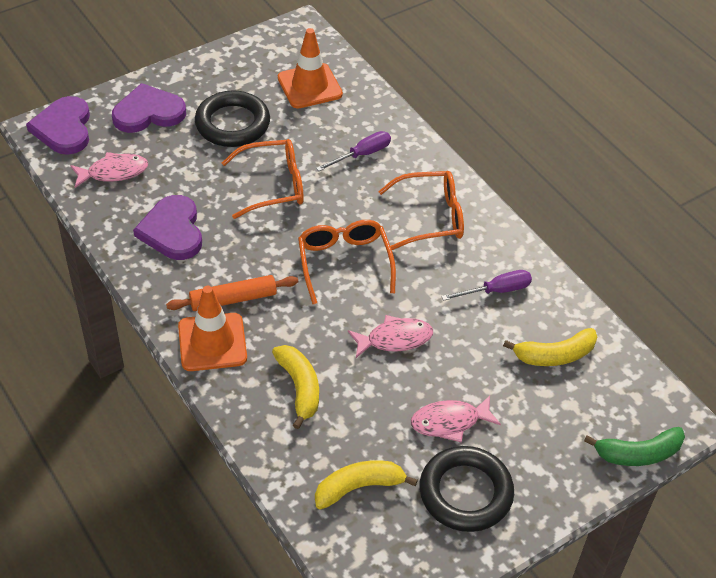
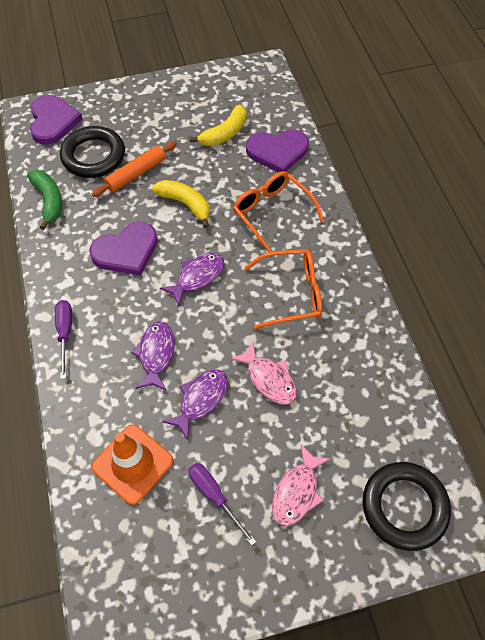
orange glasses: 3 -> 2
orange traffic cone: 2 -> 1
pink fish: 3 -> 2
purple fish: 0 -> 3
yellow banana: 3 -> 2

